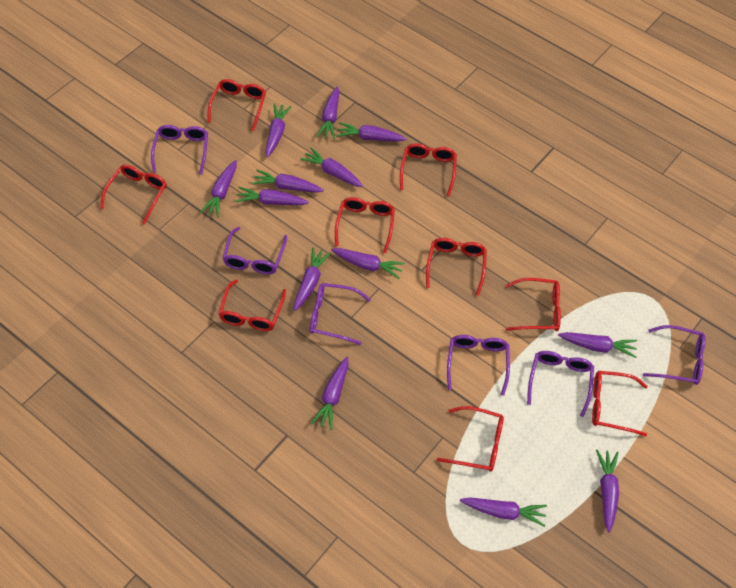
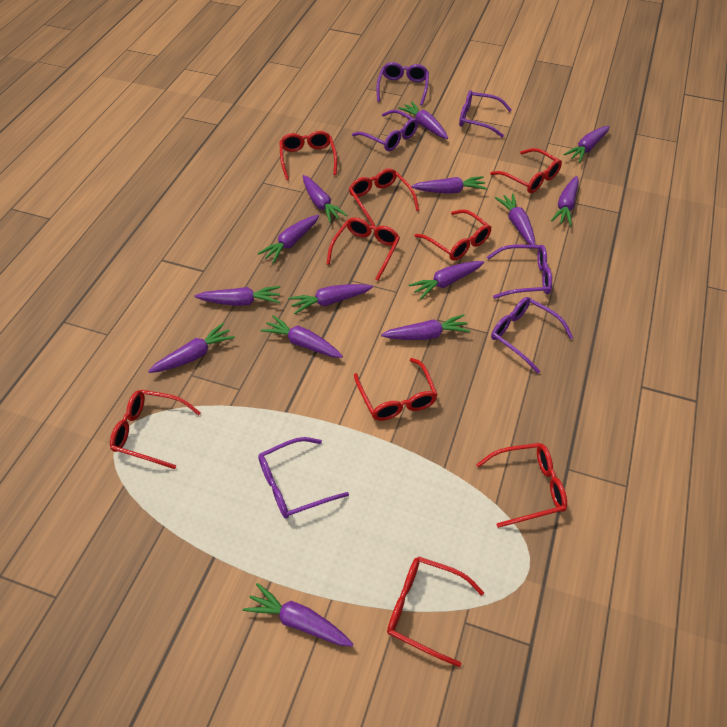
purple carrot: 13 -> 14

